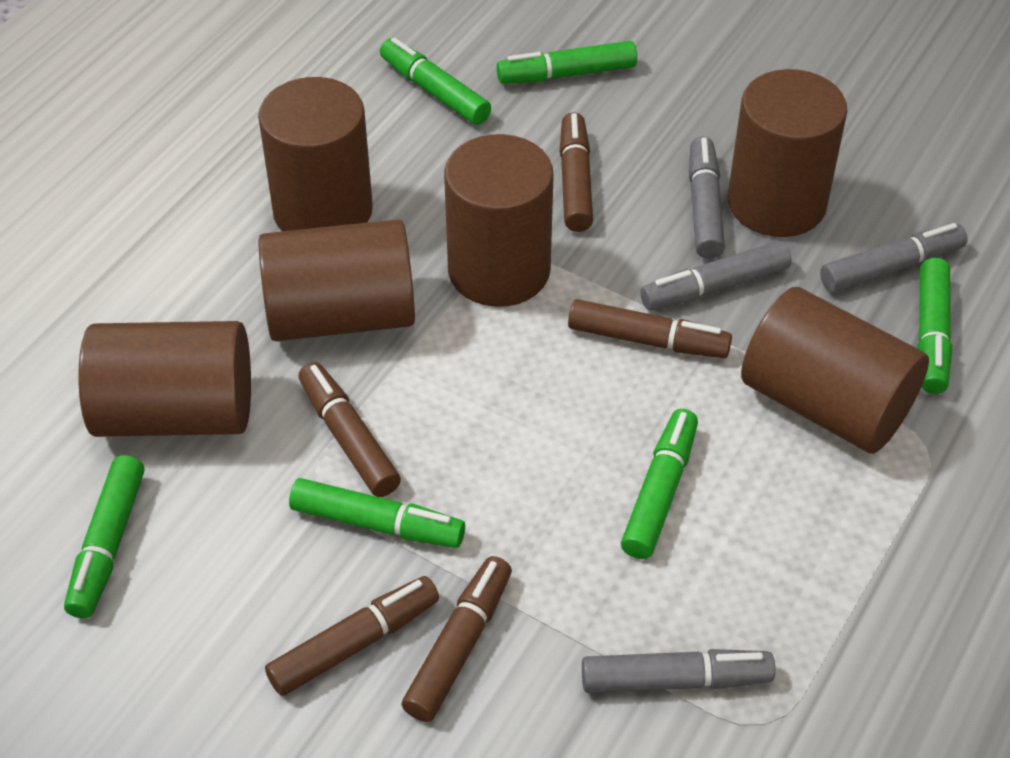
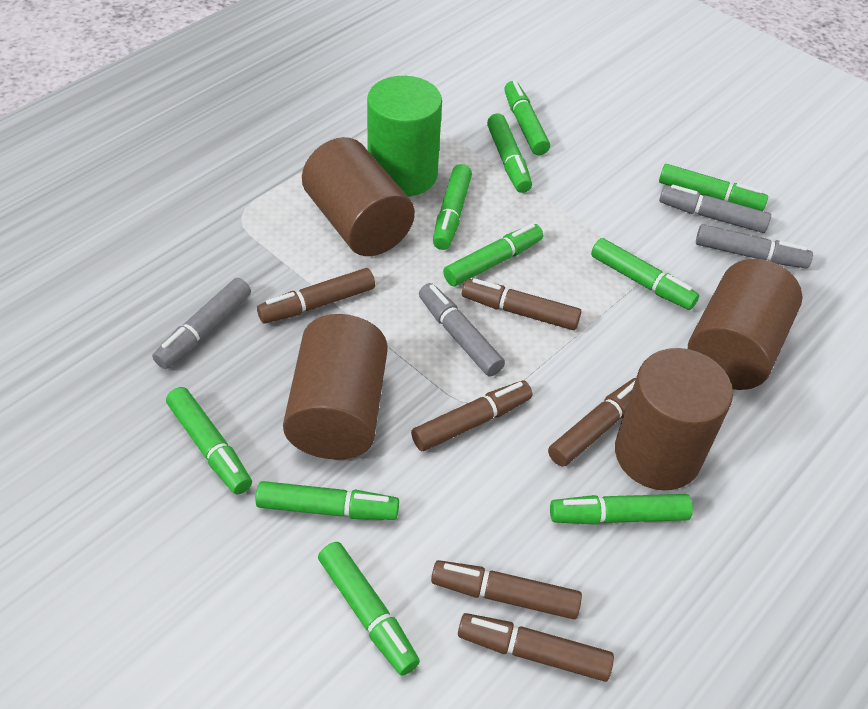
brown cylinder: 6 -> 4
brown marker: 5 -> 6
green cylinder: 0 -> 1
green marker: 6 -> 10

